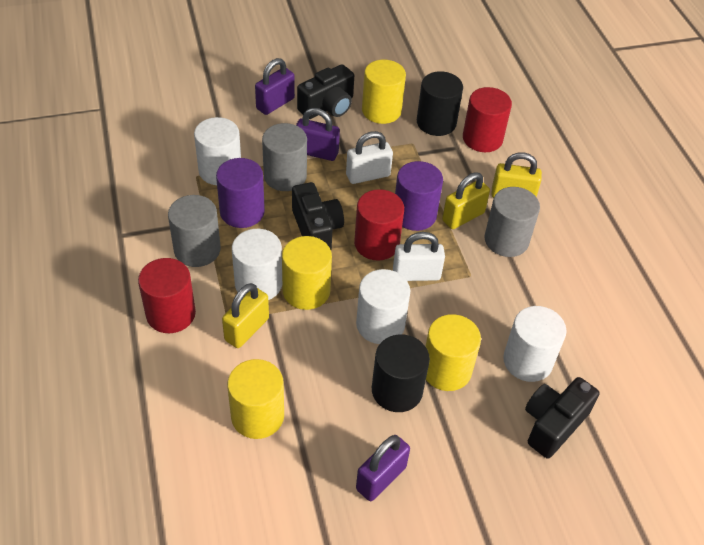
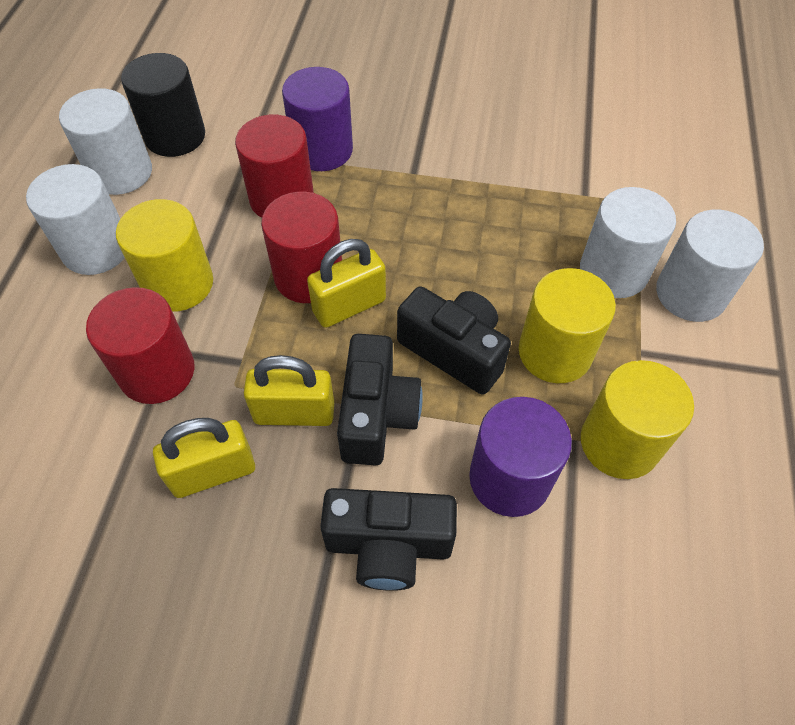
black cylinder: 2 -> 1
grey cylinder: 3 -> 0
purple padlock: 3 -> 0
white padlock: 2 -> 0
yellow cylinder: 4 -> 3

